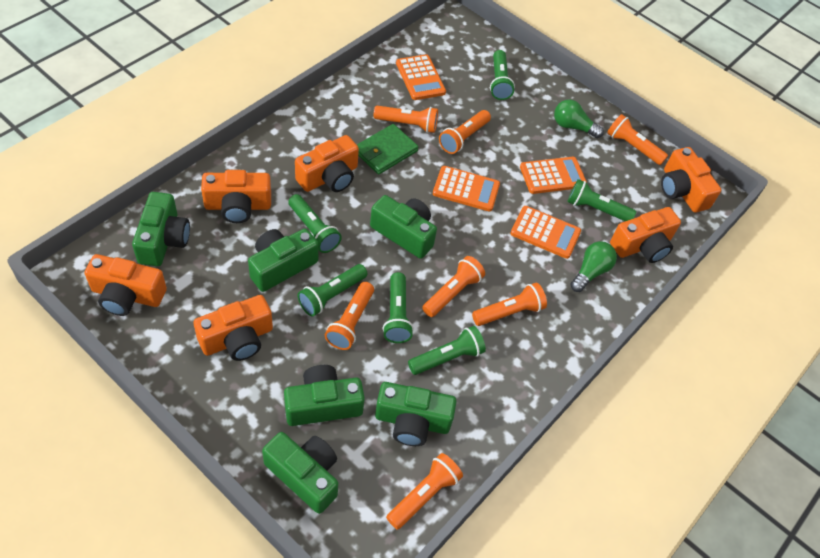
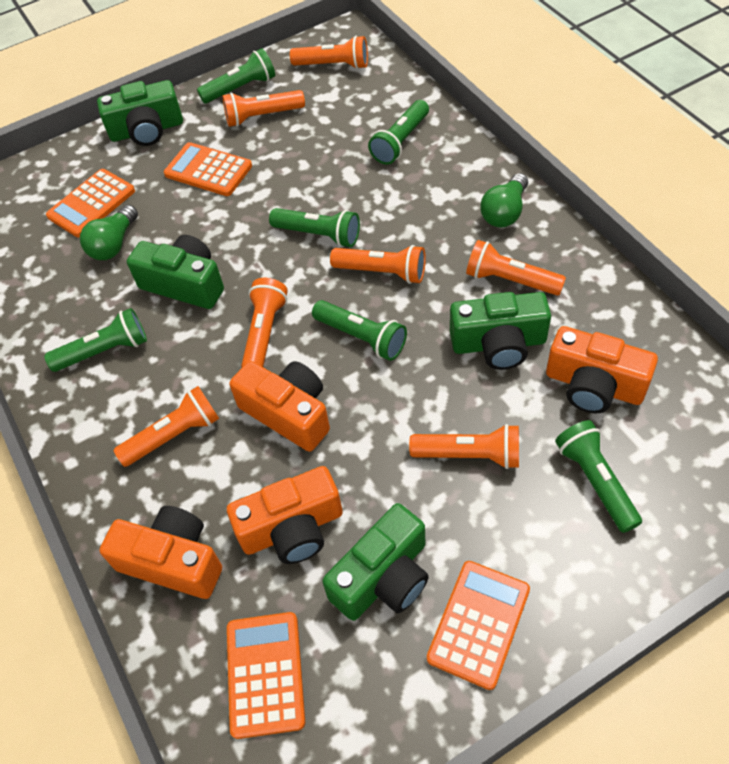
green camera: 6 -> 4
green wallet: 1 -> 0
orange camera: 6 -> 4

